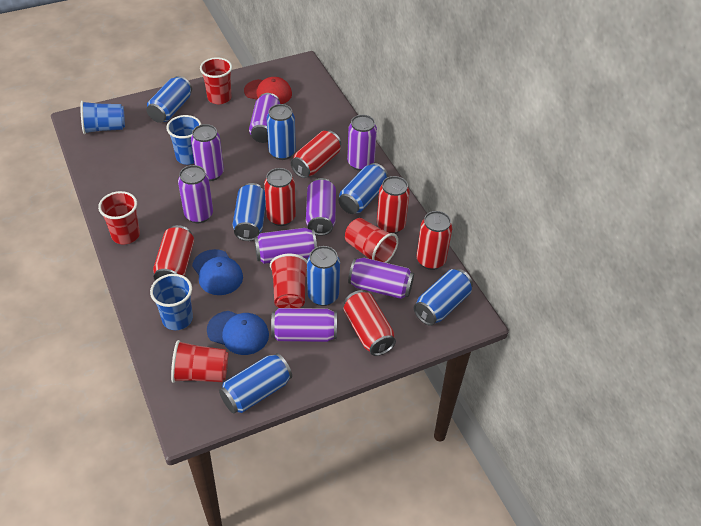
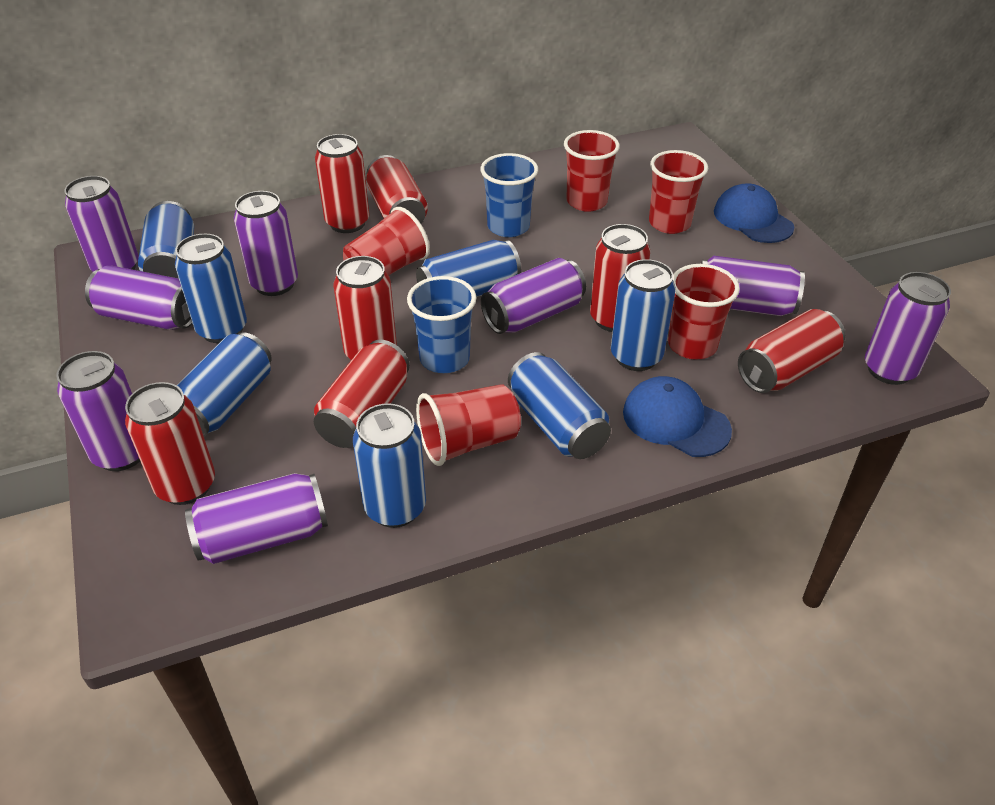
blue cup: 3 -> 2
red can: 6 -> 7
red cap: 1 -> 0

